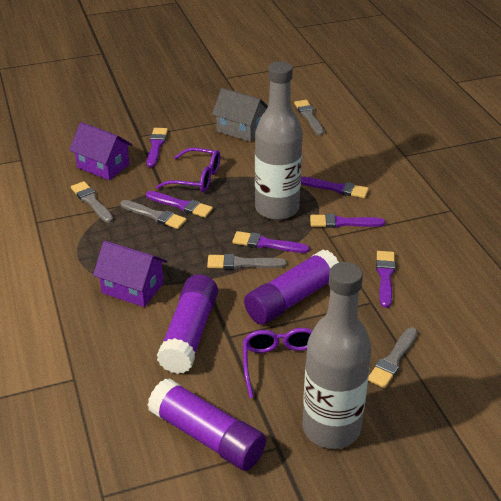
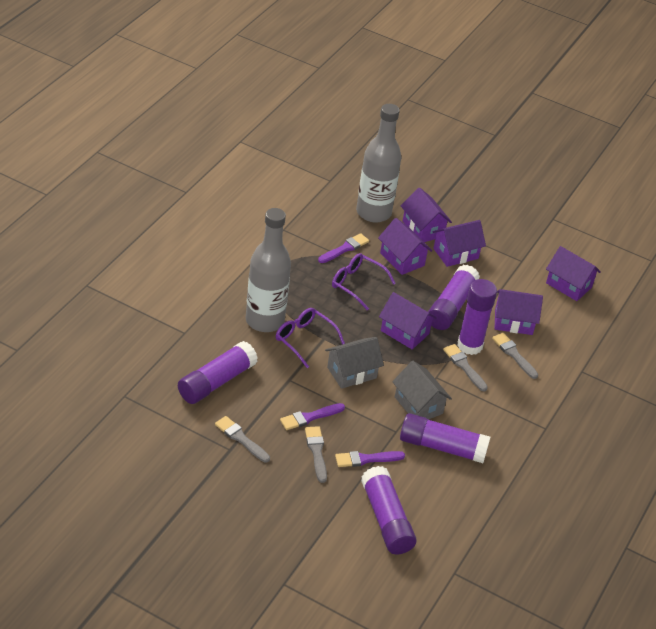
grey brush: 5 -> 4
grey house: 1 -> 2
purple brush: 6 -> 3
purple glue stick: 3 -> 5
purple house: 2 -> 6

